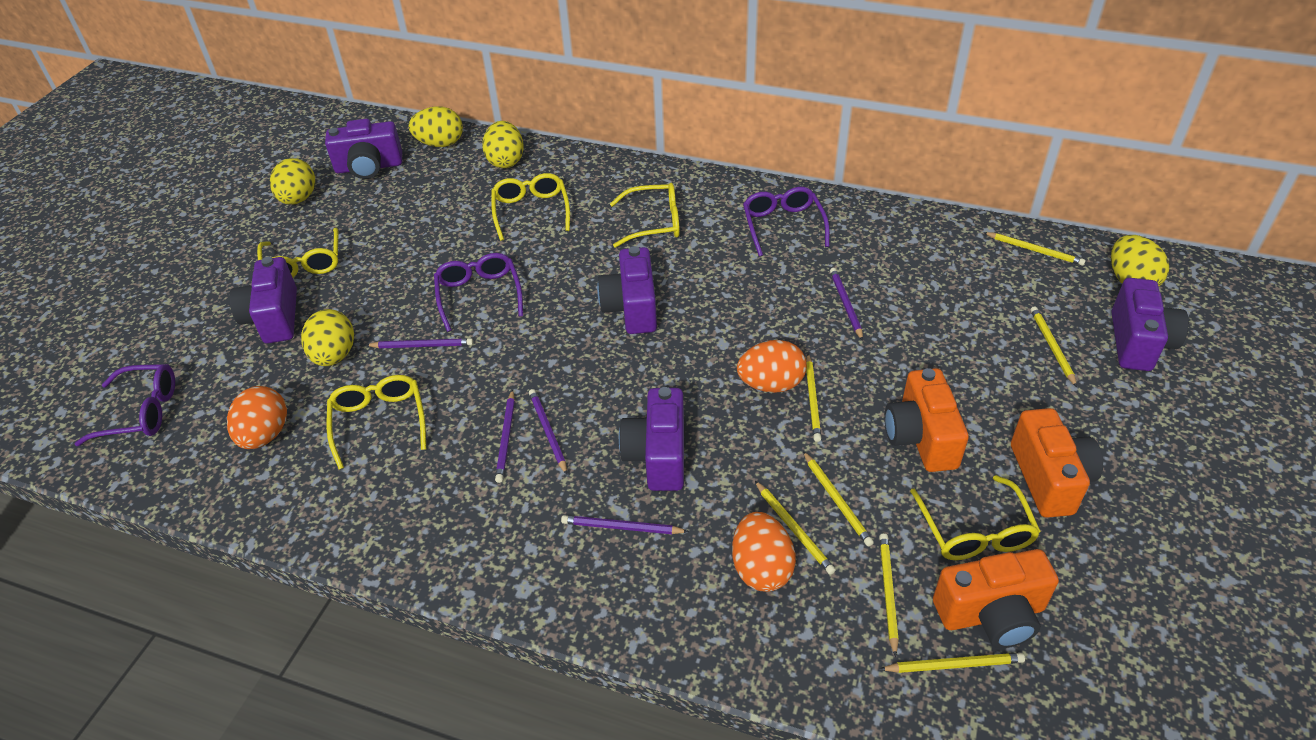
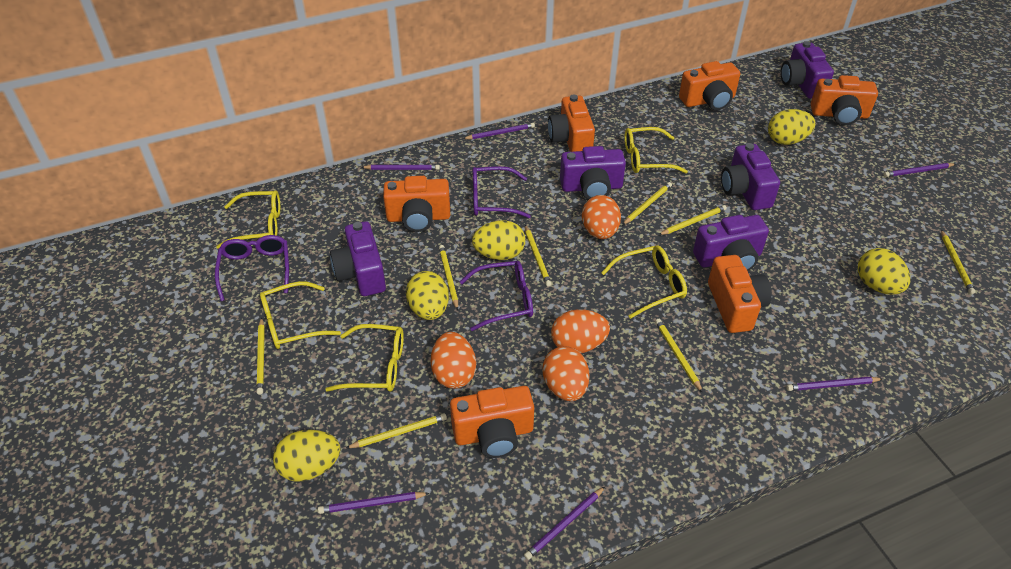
orange camera: 3 -> 6
orange egg: 3 -> 4
purple pencil: 5 -> 6
yellow pencil: 7 -> 8

